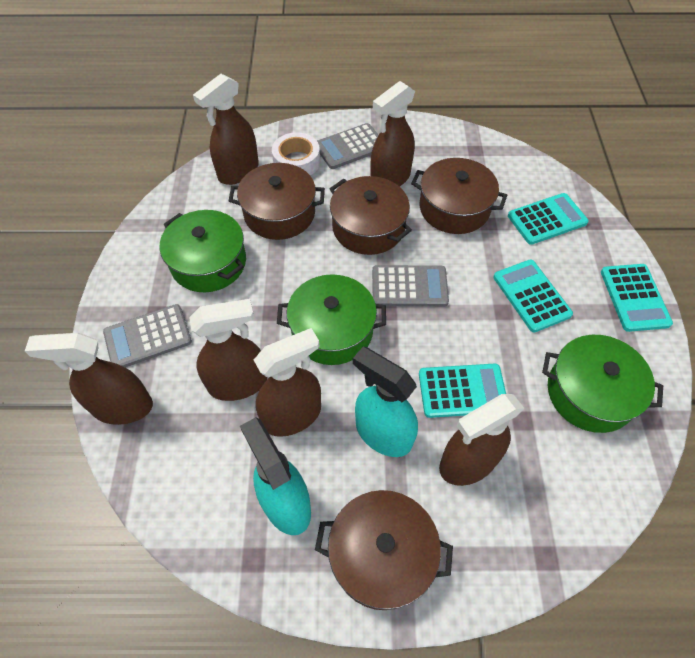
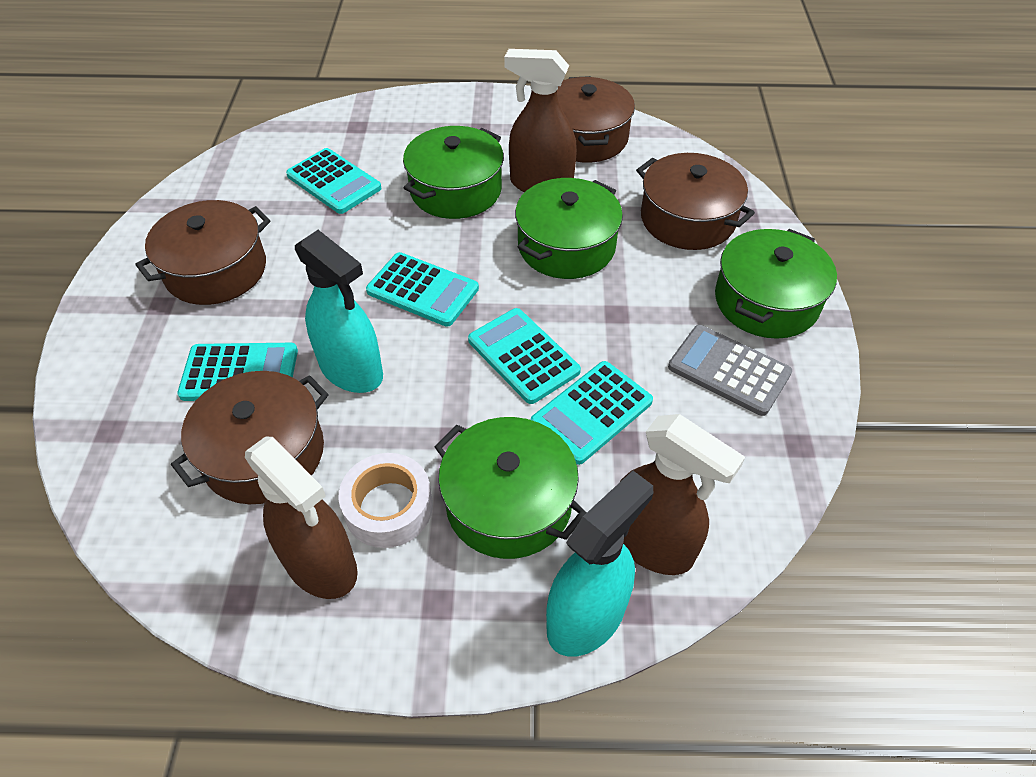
brown spray bottle: 6 -> 3
green pot: 3 -> 4
grey calculator: 3 -> 1
turquoise calculator: 4 -> 5

